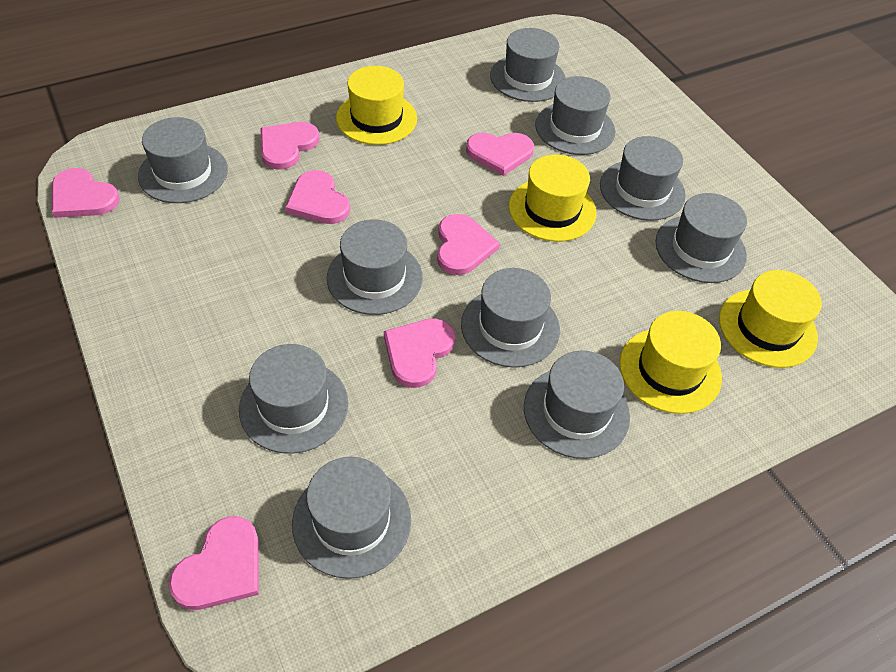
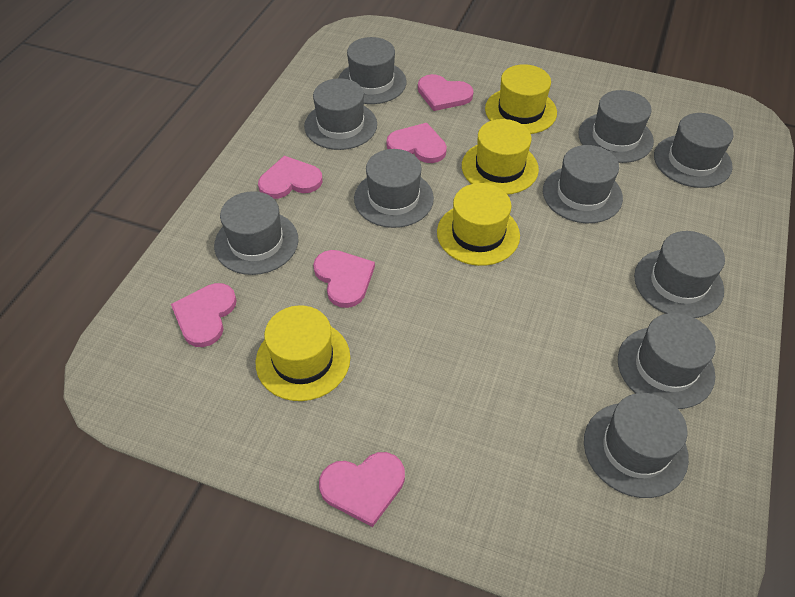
pink heart: 7 -> 6

